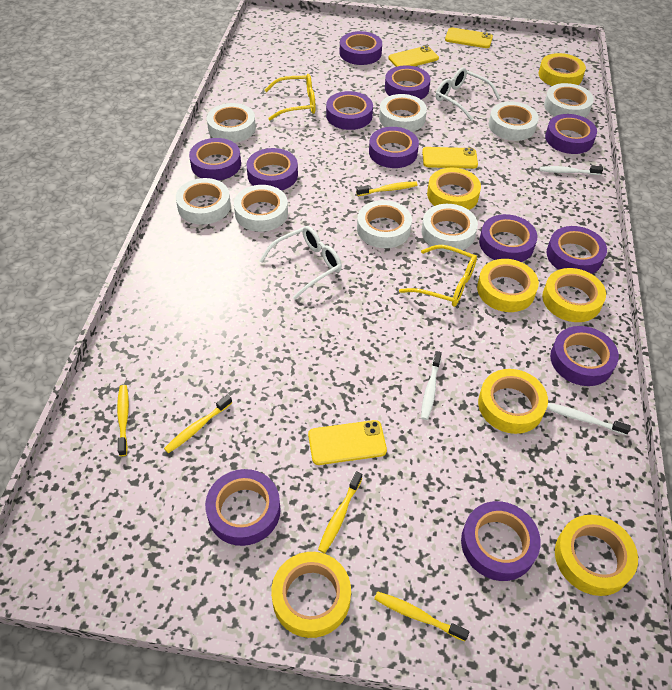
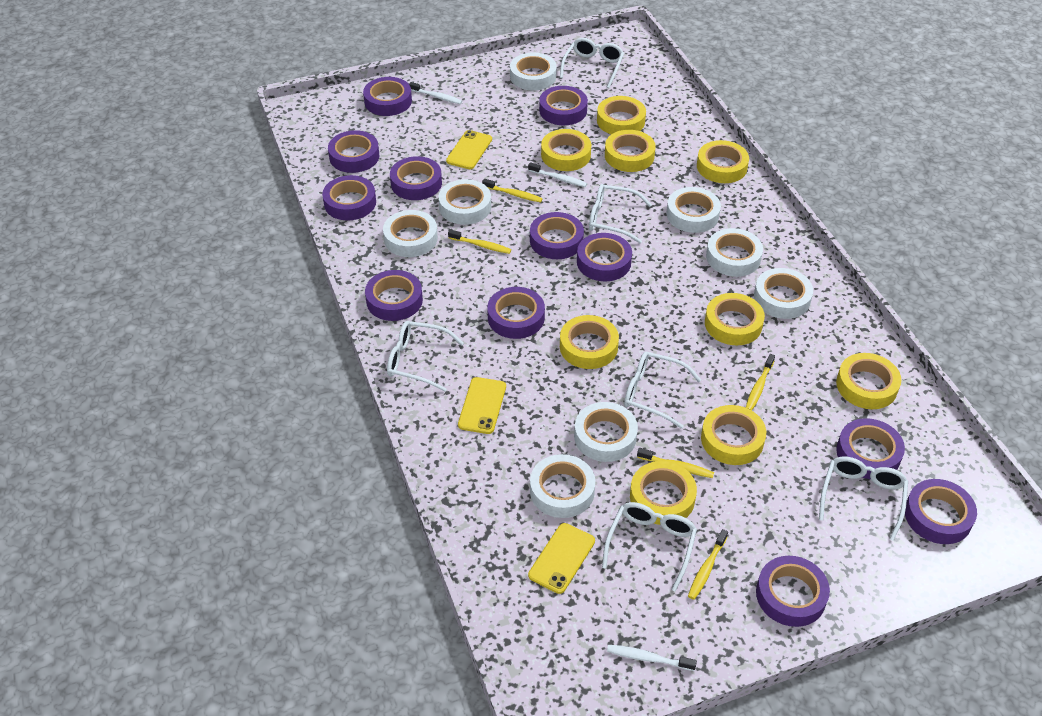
white glasses: 2 -> 6
yellow glasses: 2 -> 0
yellow phone: 4 -> 3
yellow tape: 7 -> 9

